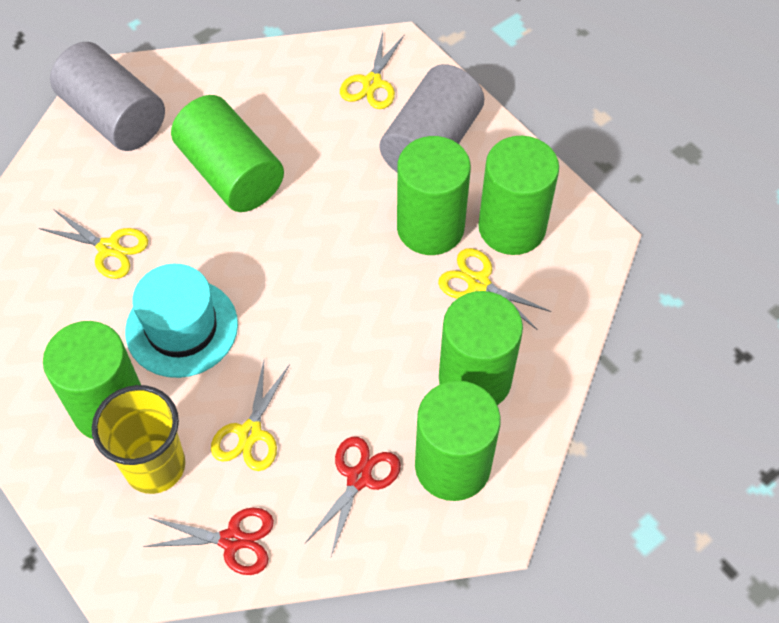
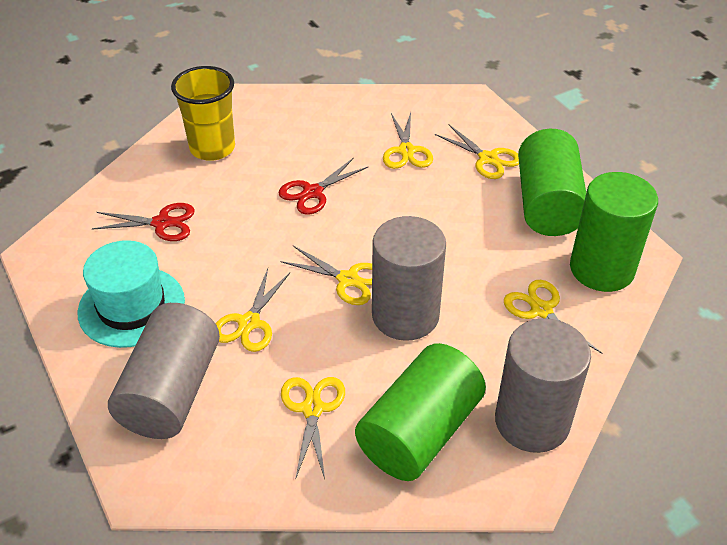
green cylinder: 6 -> 3
grey cylinder: 2 -> 3
yellow scissors: 4 -> 6

